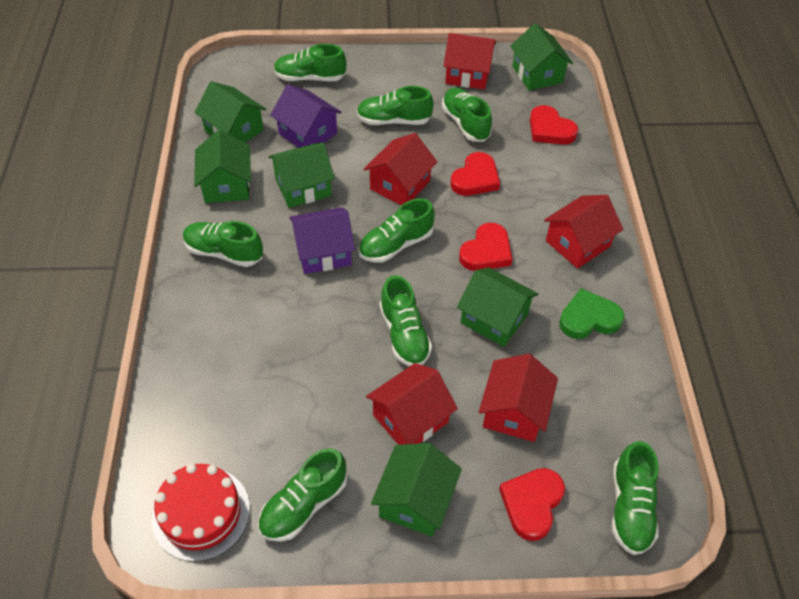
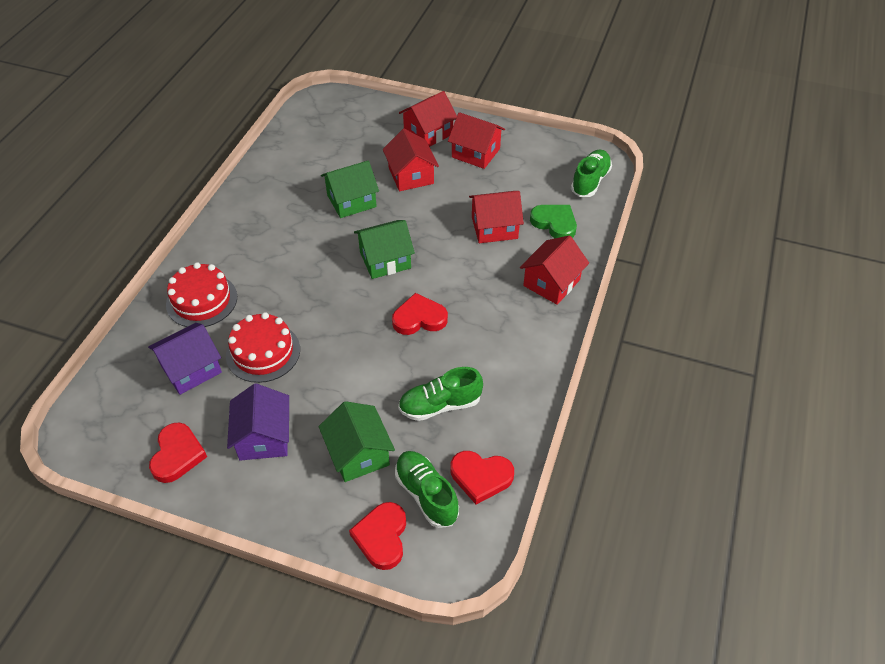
green house: 6 -> 3
green shoe: 8 -> 3
red cake: 1 -> 2

